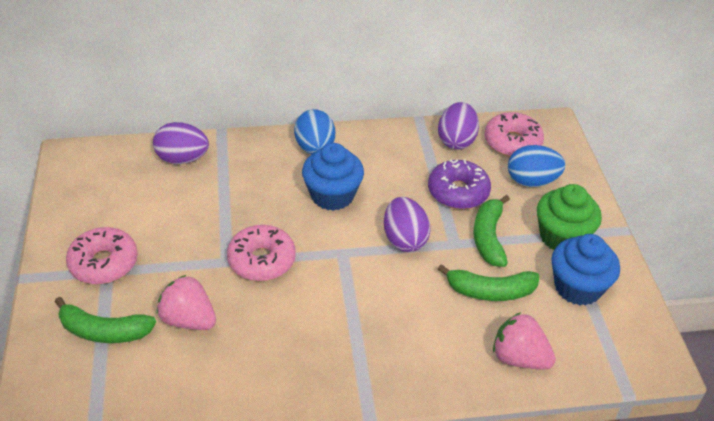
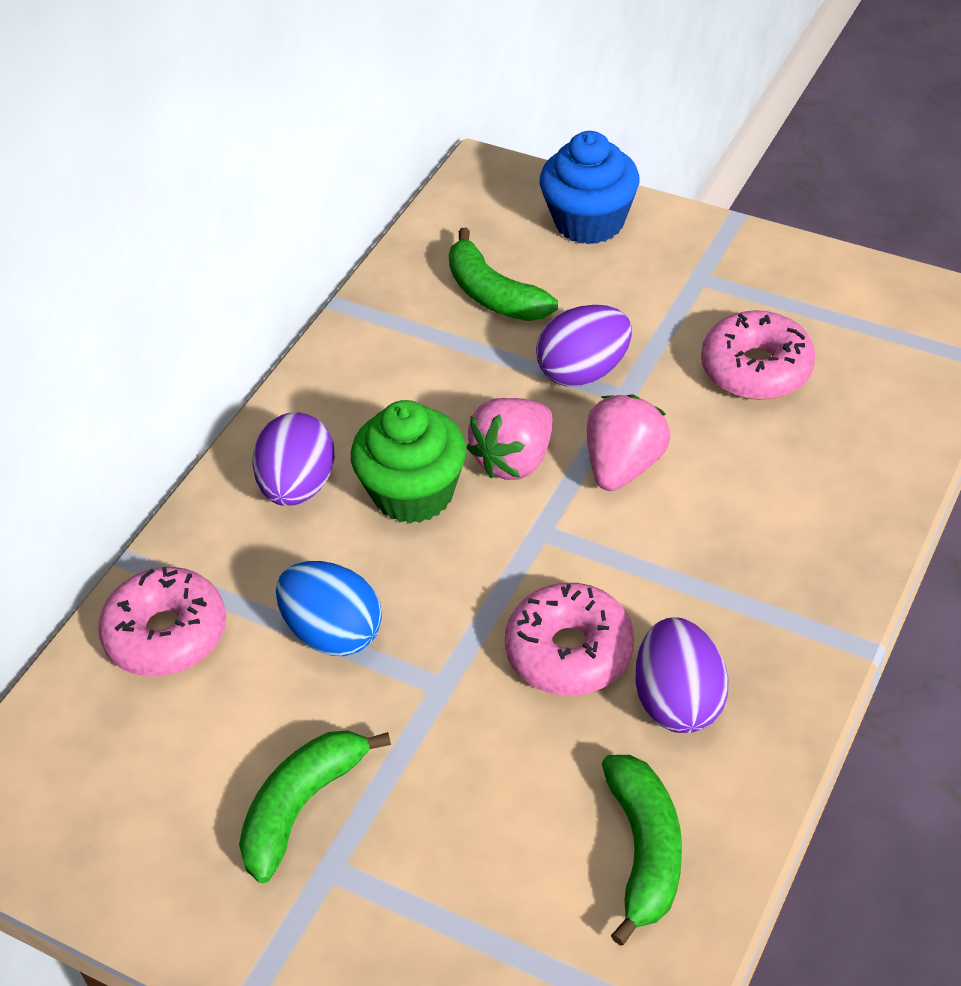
blue cupcake: 2 -> 1
blue egg: 2 -> 1
purple donut: 1 -> 0

